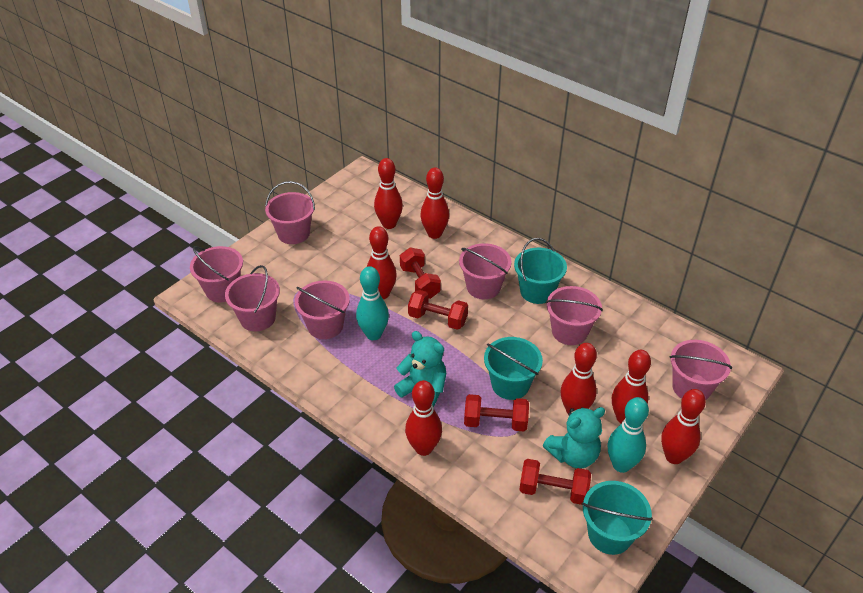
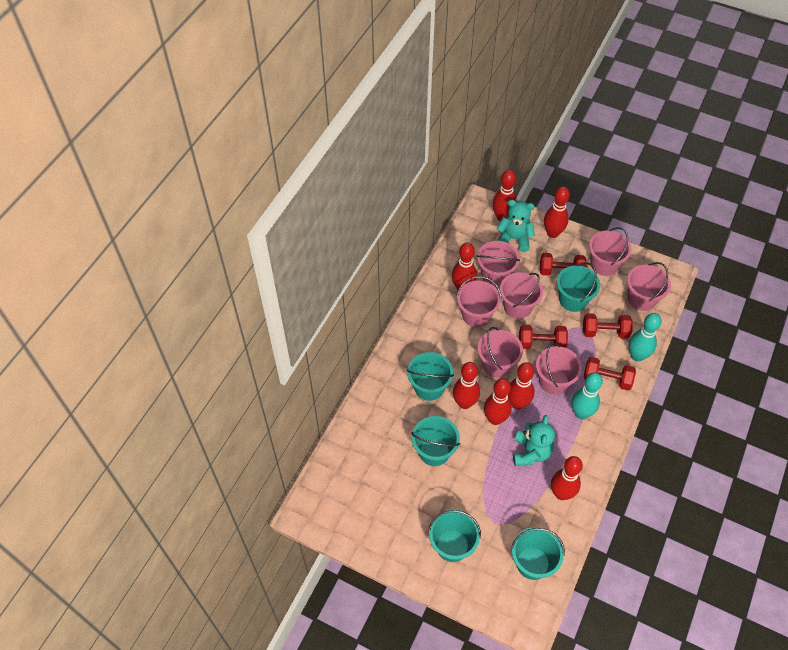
turquoise bucket: 3 -> 5

